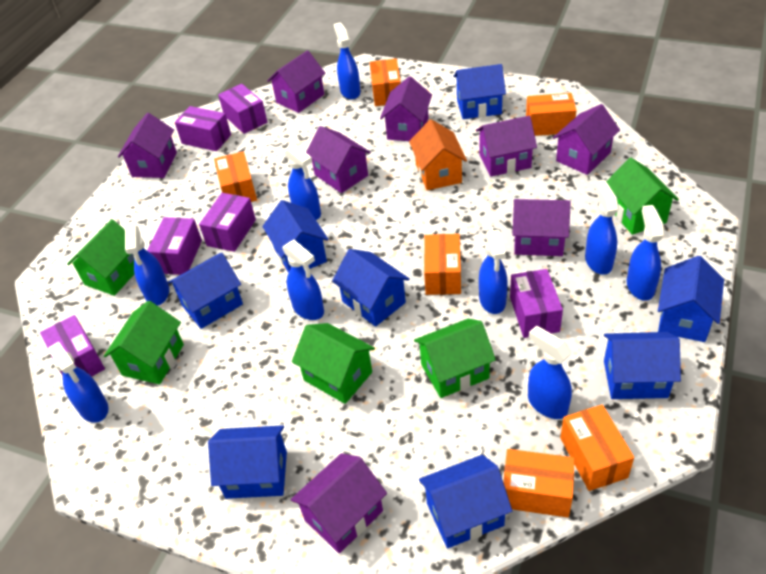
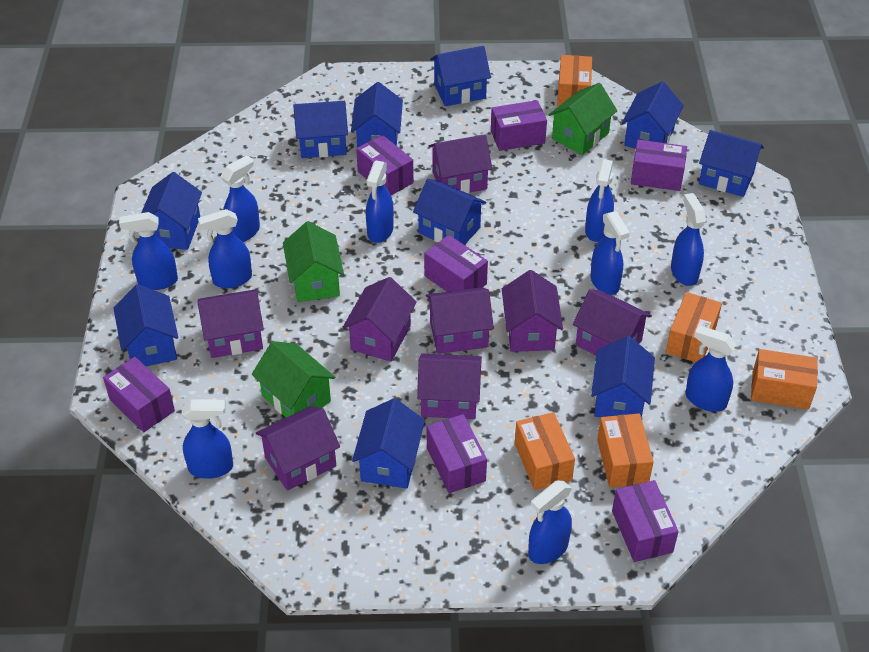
blue house: 8 -> 10
blue spray bottle: 9 -> 10
green house: 5 -> 3
orange box: 6 -> 5
orange house: 1 -> 0
purple box: 6 -> 7

